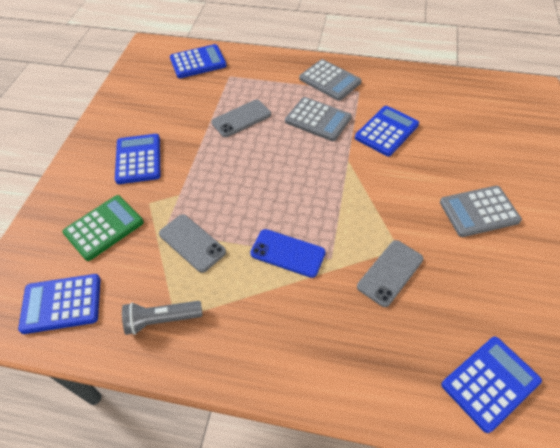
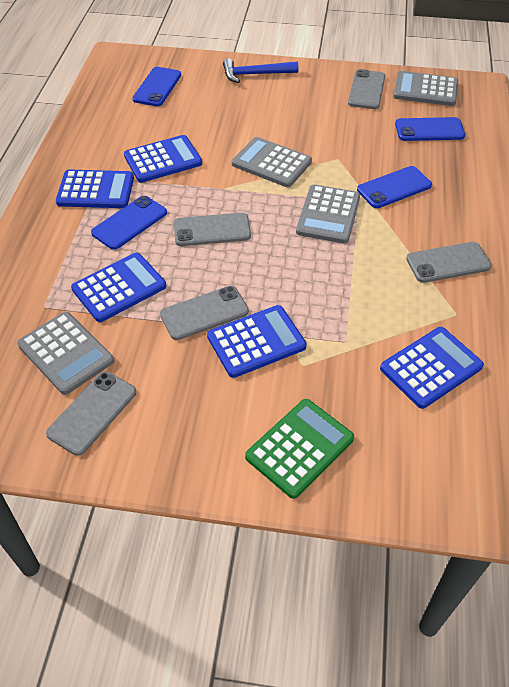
blue hammer: 0 -> 1
blue phone: 1 -> 4
grey calculator: 3 -> 4
grey flashlight: 1 -> 0
grey phone: 3 -> 5

